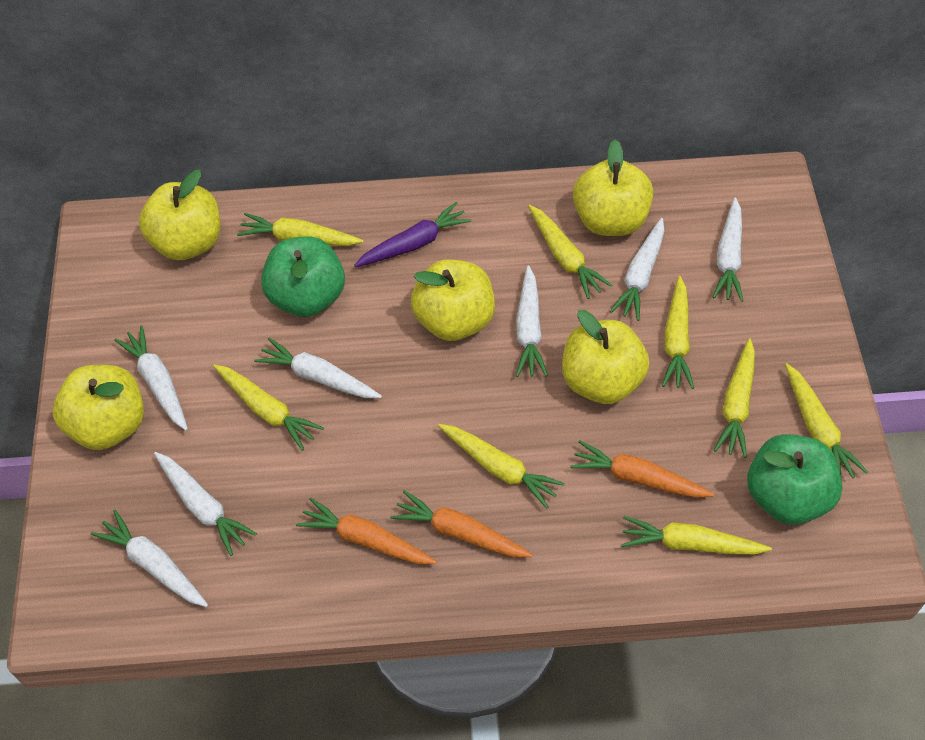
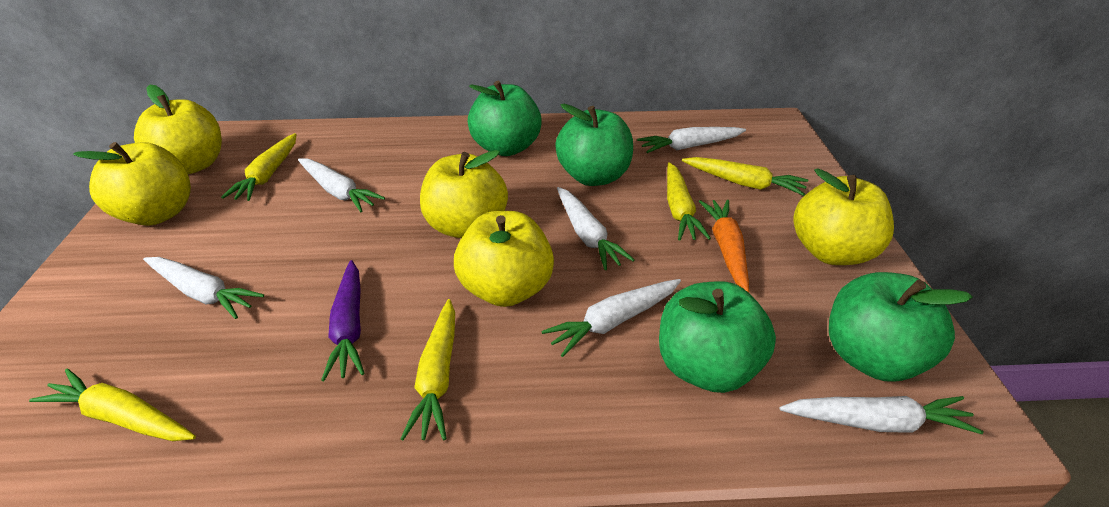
green apple: 2 -> 4
orange carrot: 3 -> 1
white carrot: 7 -> 6
yellow carrot: 8 -> 5

